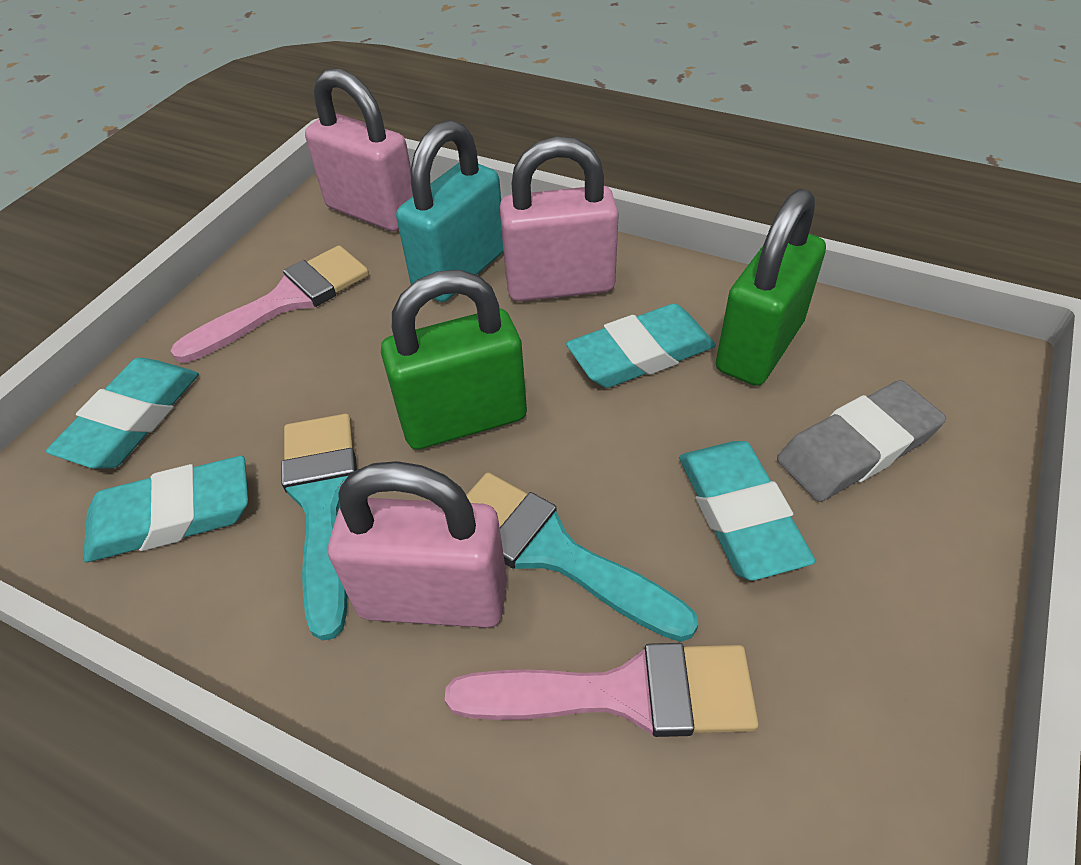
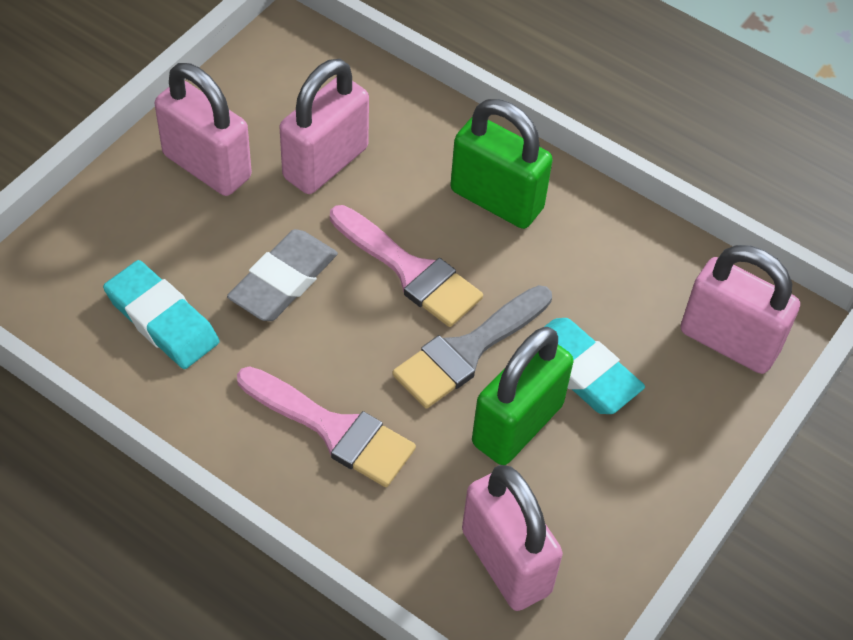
grey brush: 0 -> 1
pink padlock: 3 -> 4
turquoise brush: 2 -> 0
turquoise eraser: 4 -> 2
turquoise padlock: 1 -> 0

